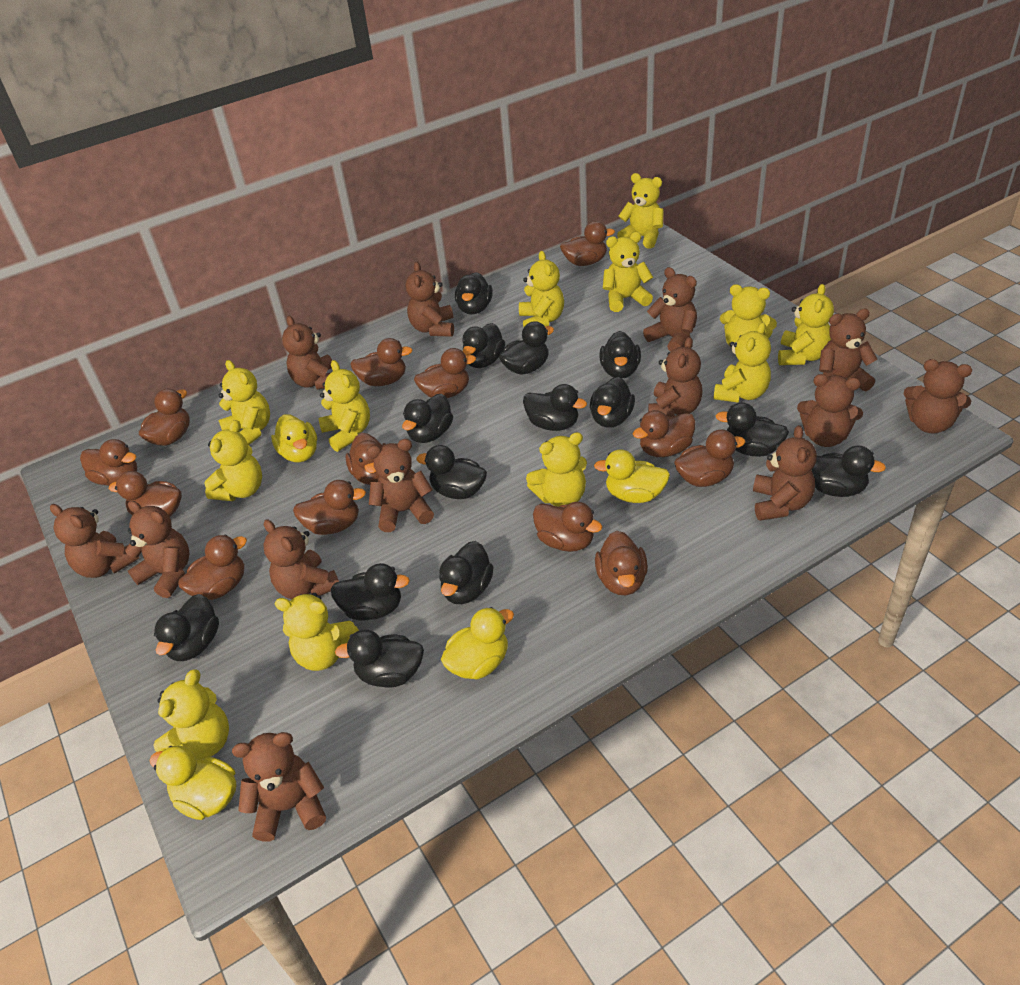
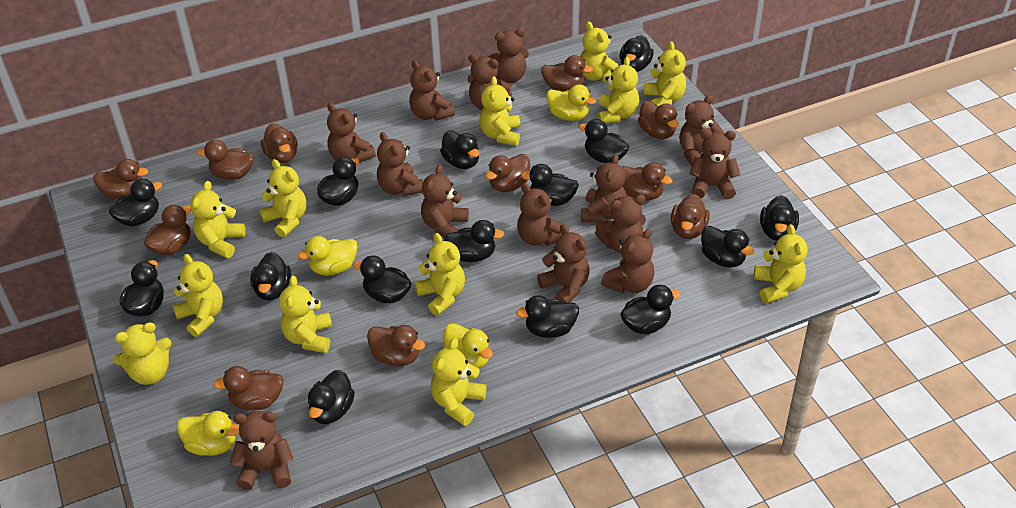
black duck: 14 -> 15
brown duck: 13 -> 11
brown teddy bear: 13 -> 14

